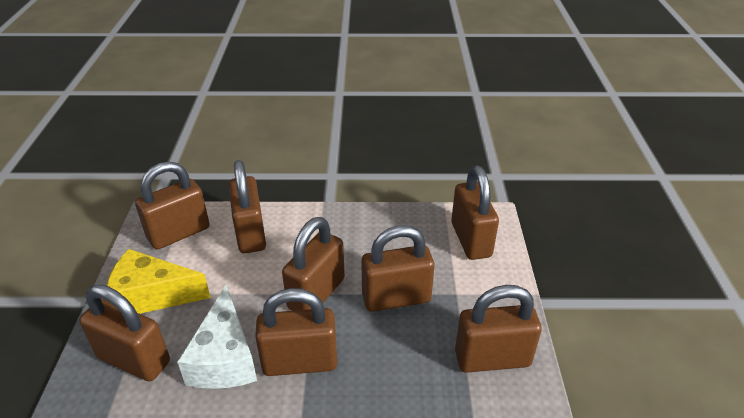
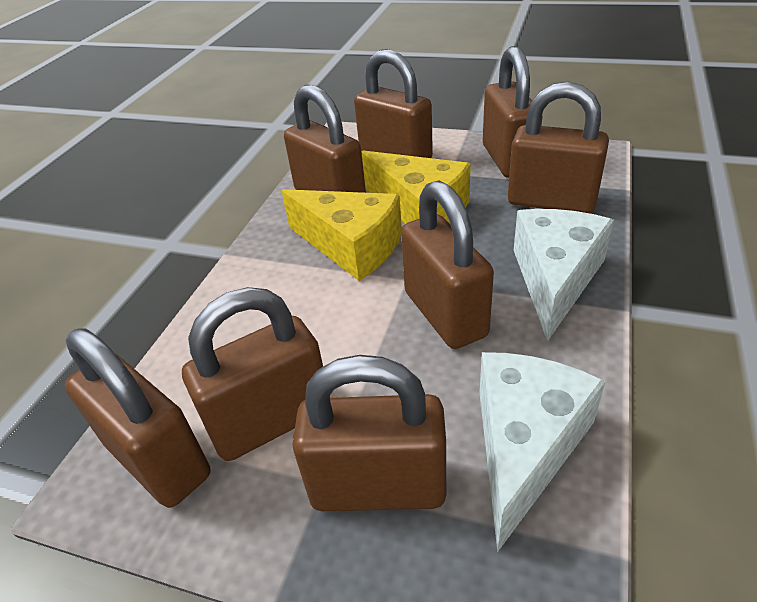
white cheese: 1 -> 2
yellow cheese: 1 -> 2

